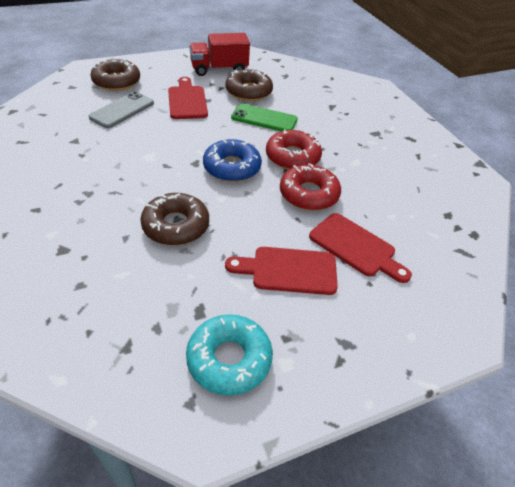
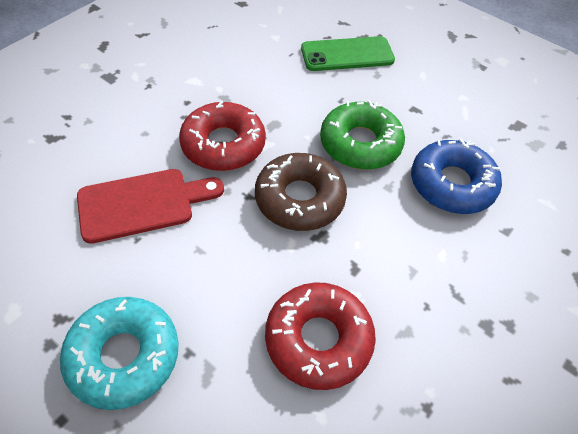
brown donut: 3 -> 1
green donut: 0 -> 1
grey phone: 1 -> 0
red cutting board: 3 -> 1
red truck: 1 -> 0

